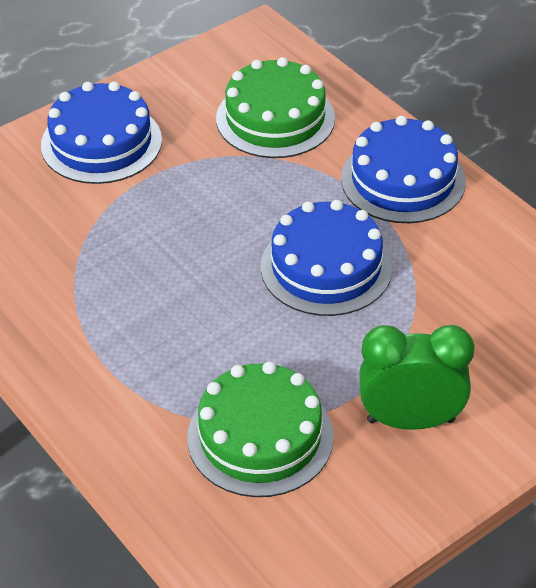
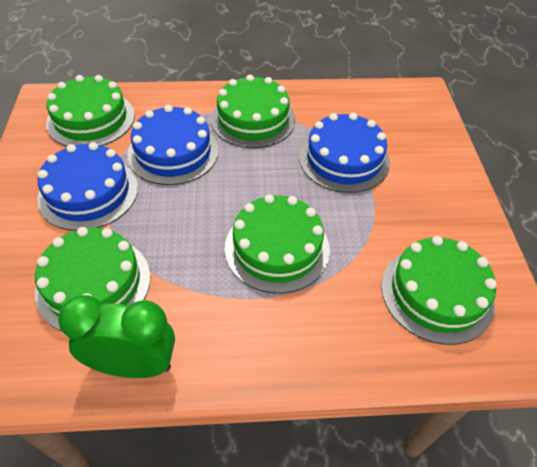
green cake: 2 -> 5

